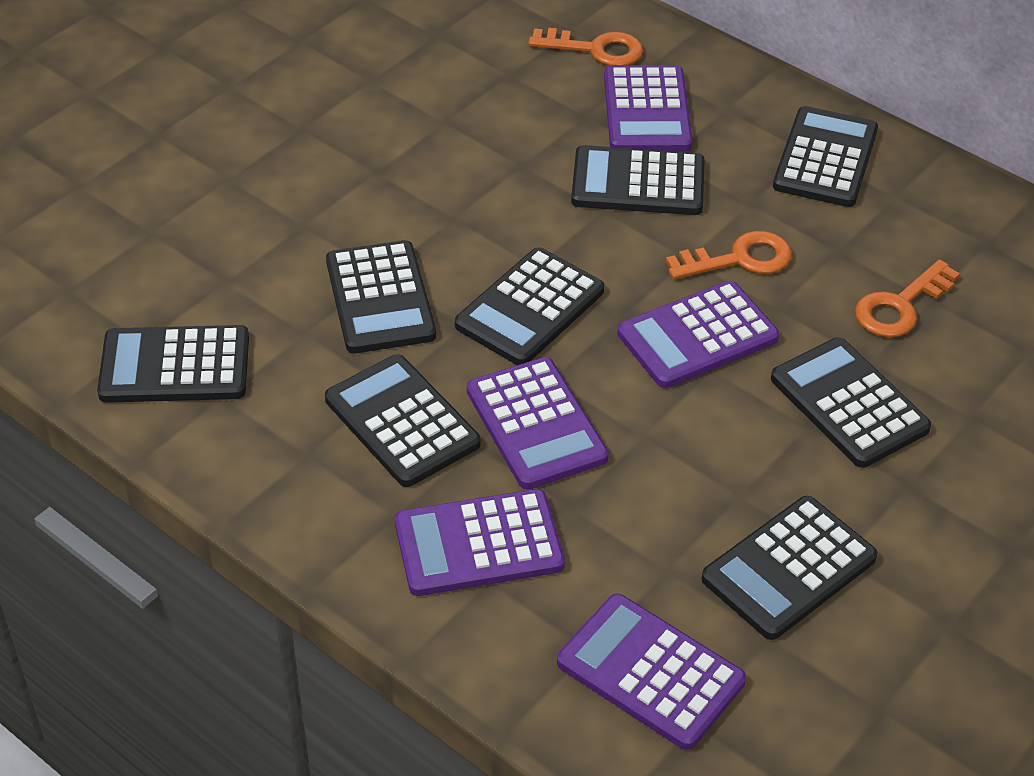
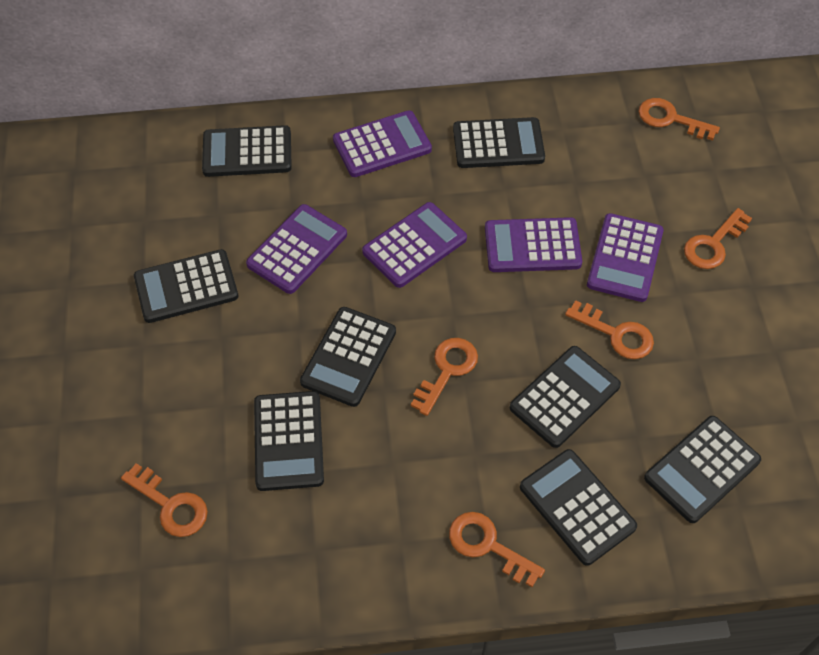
orange key: 3 -> 6

